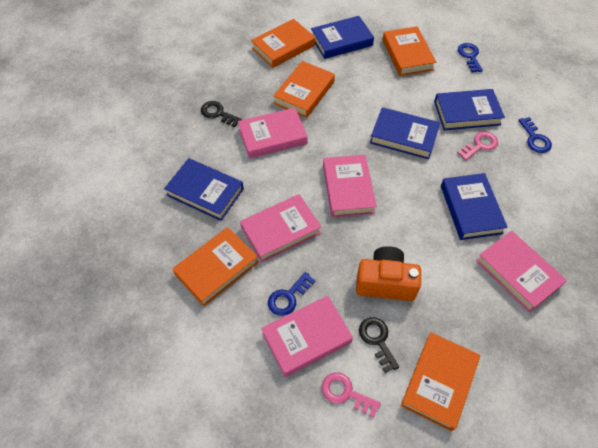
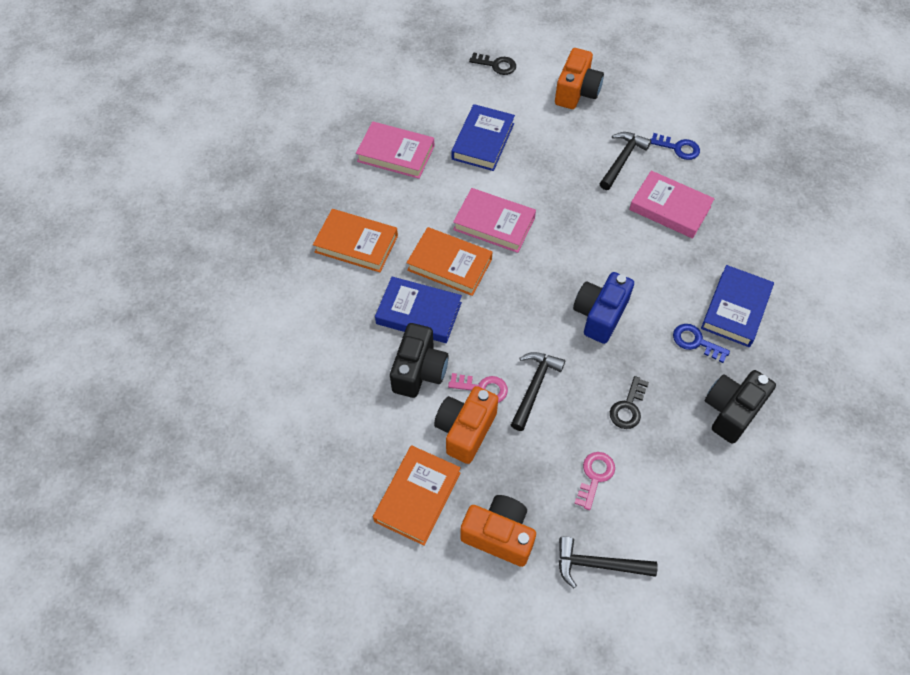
black camera: 0 -> 2
black hammer: 0 -> 3
blue book: 5 -> 3
blue camera: 0 -> 1
blue key: 3 -> 2
orange book: 5 -> 3
orange camera: 1 -> 3
pink book: 5 -> 3

